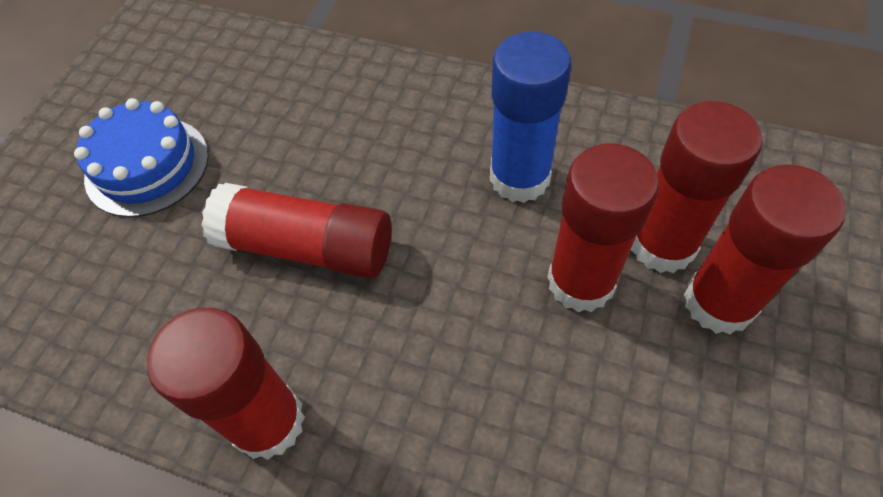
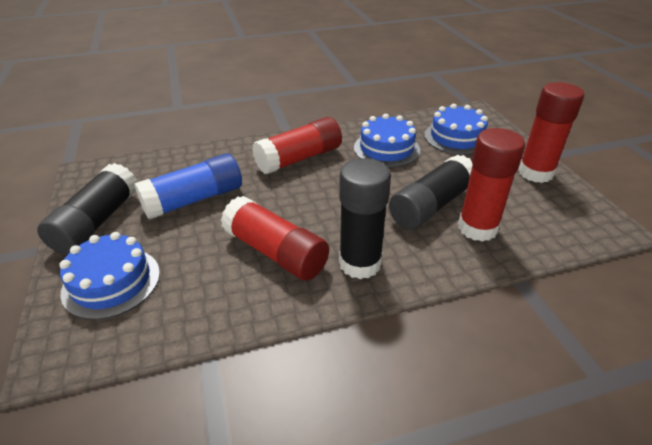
black glue stick: 0 -> 3
blue cake: 1 -> 3
red glue stick: 5 -> 4

